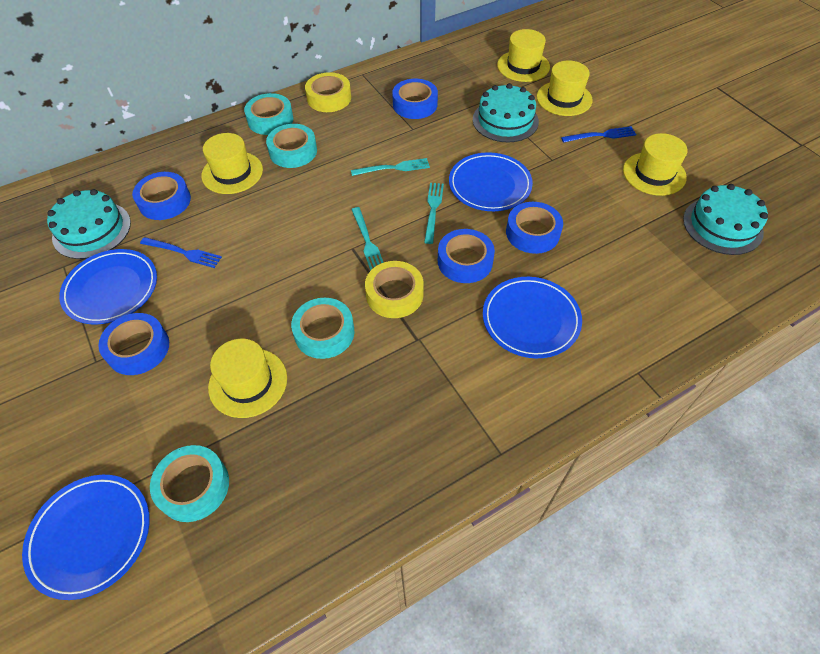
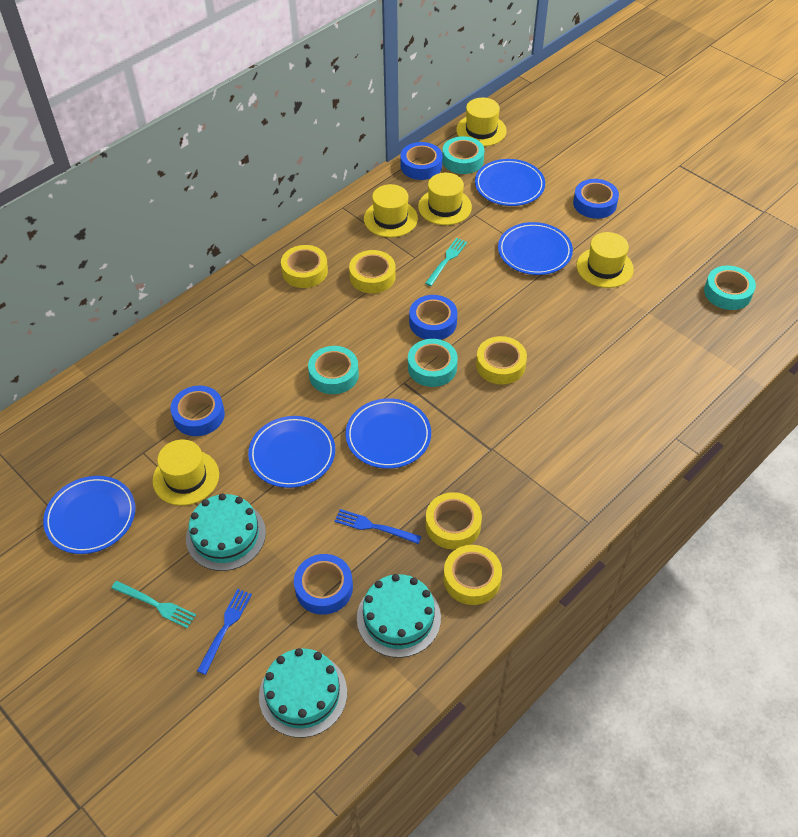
blue plate: 4 -> 5
turquoise fork: 3 -> 2
yellow tape: 2 -> 5

